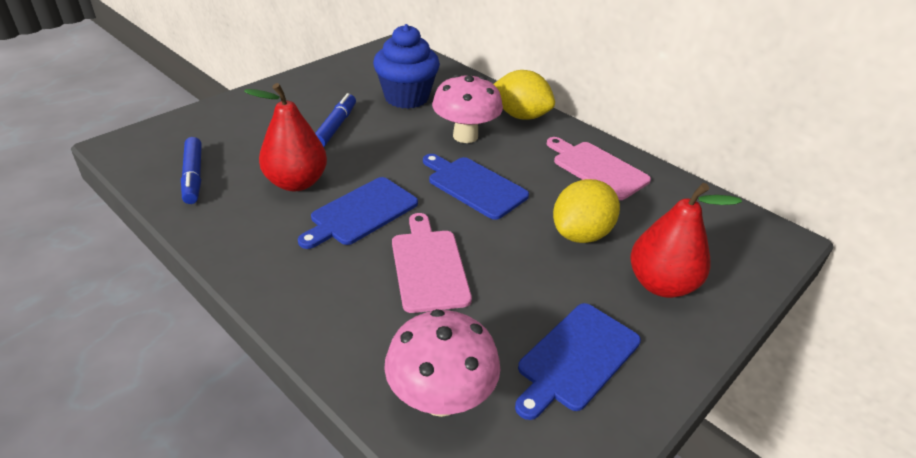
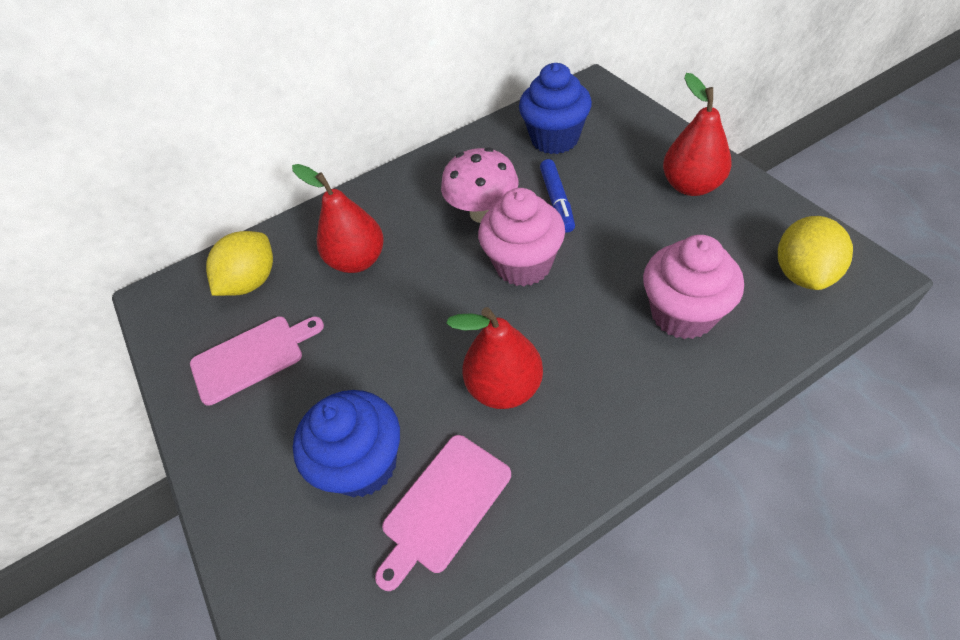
blue cupcake: 1 -> 2
blue cutting board: 3 -> 0
blue marker: 2 -> 1
pink cupcake: 0 -> 2
pink mushroom: 2 -> 1
red pear: 2 -> 3

